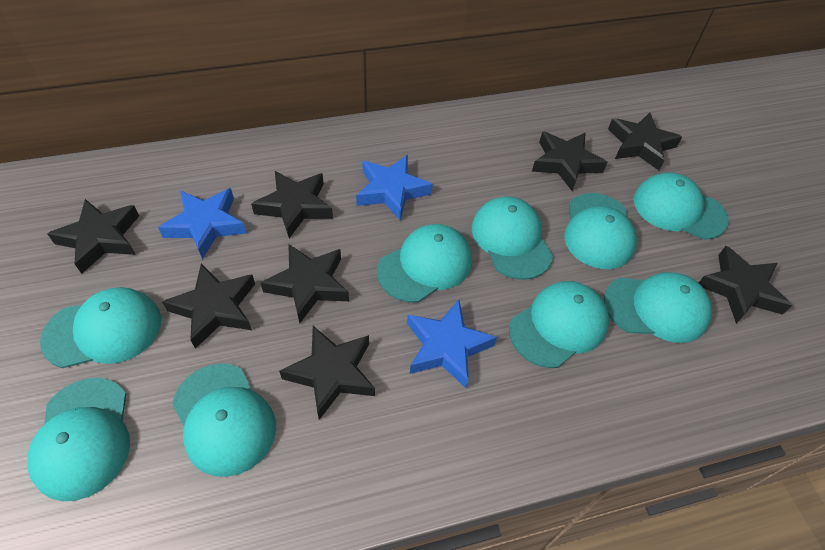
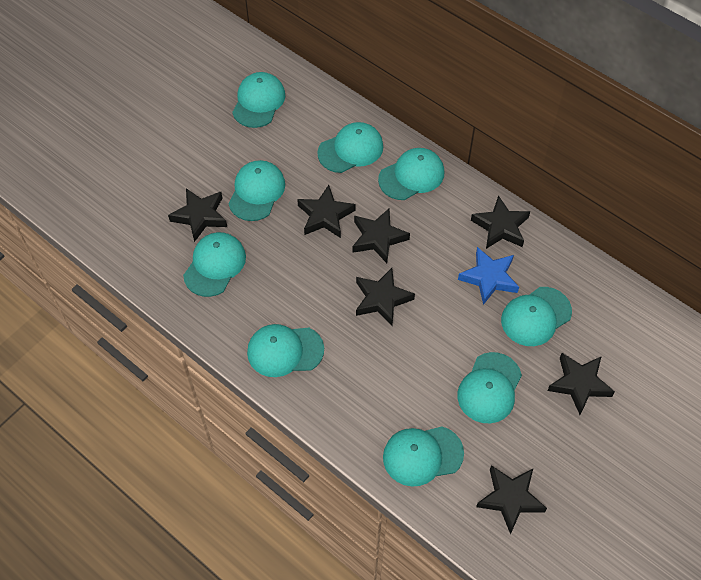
black star: 8 -> 7
blue star: 3 -> 1

